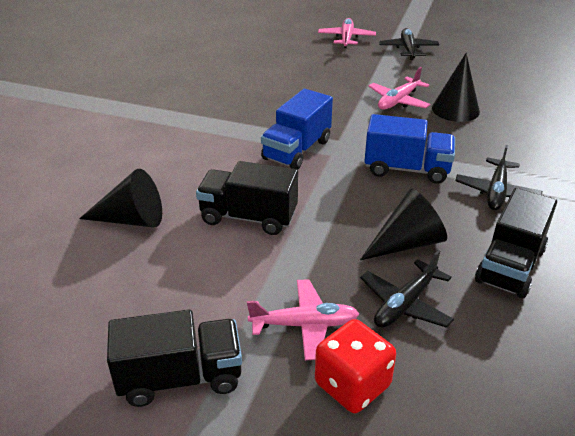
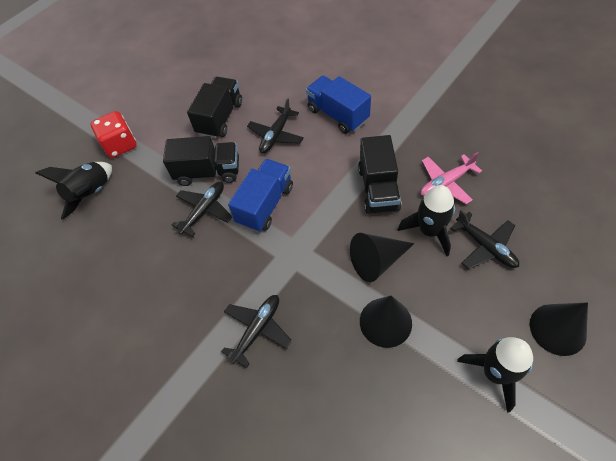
black plane: 3 -> 4
black rocket: 0 -> 3
pink plane: 3 -> 1

